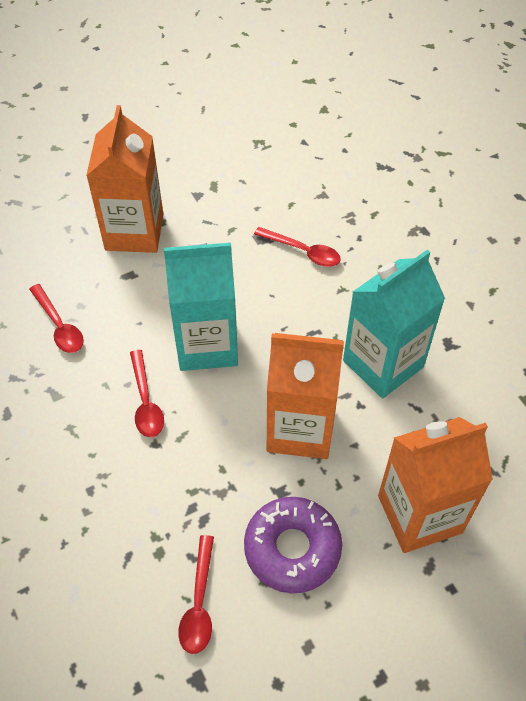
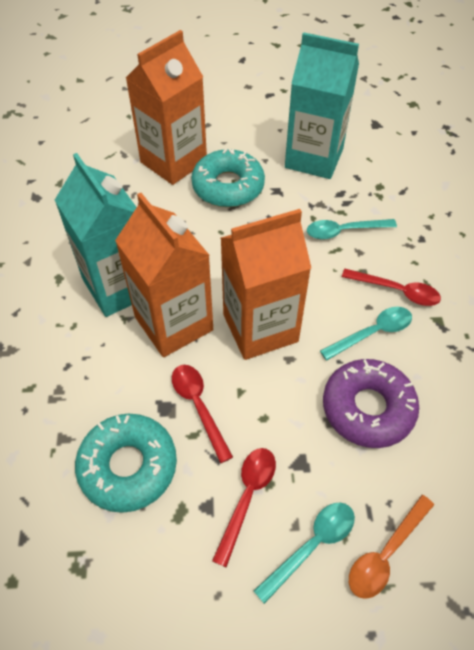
orange spoon: 0 -> 1
red spoon: 4 -> 3
turquoise donut: 0 -> 2
turquoise spoon: 0 -> 3

